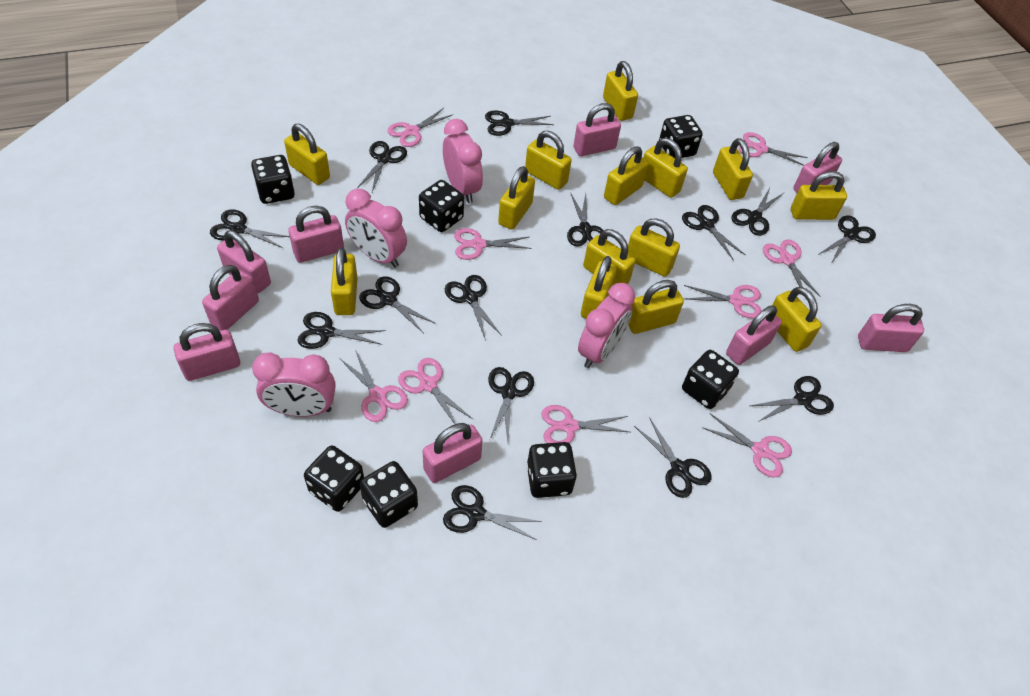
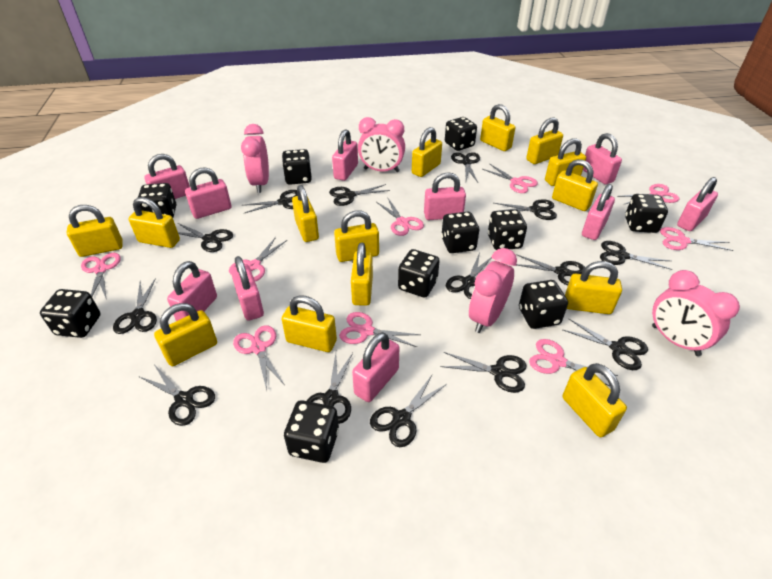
black dice: 7 -> 10
pink padlock: 9 -> 10

